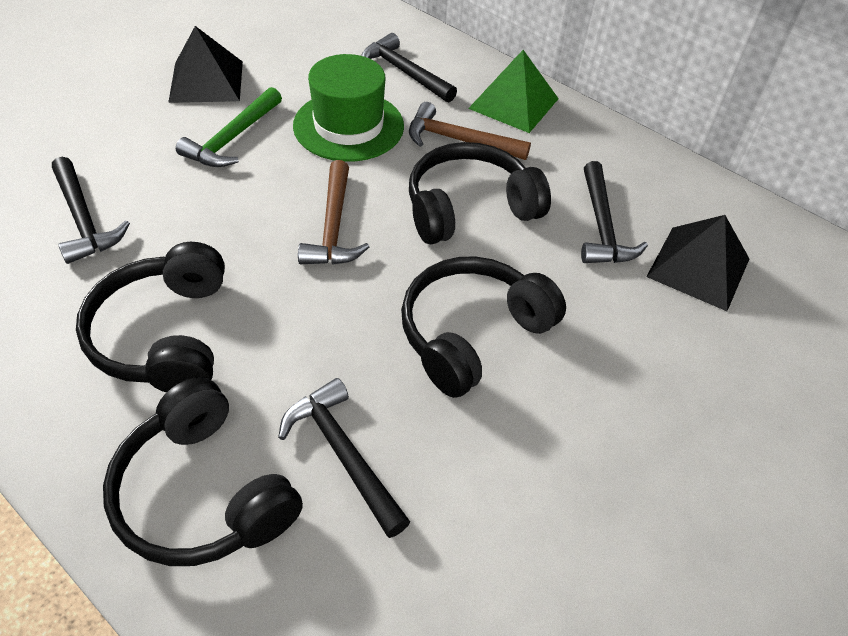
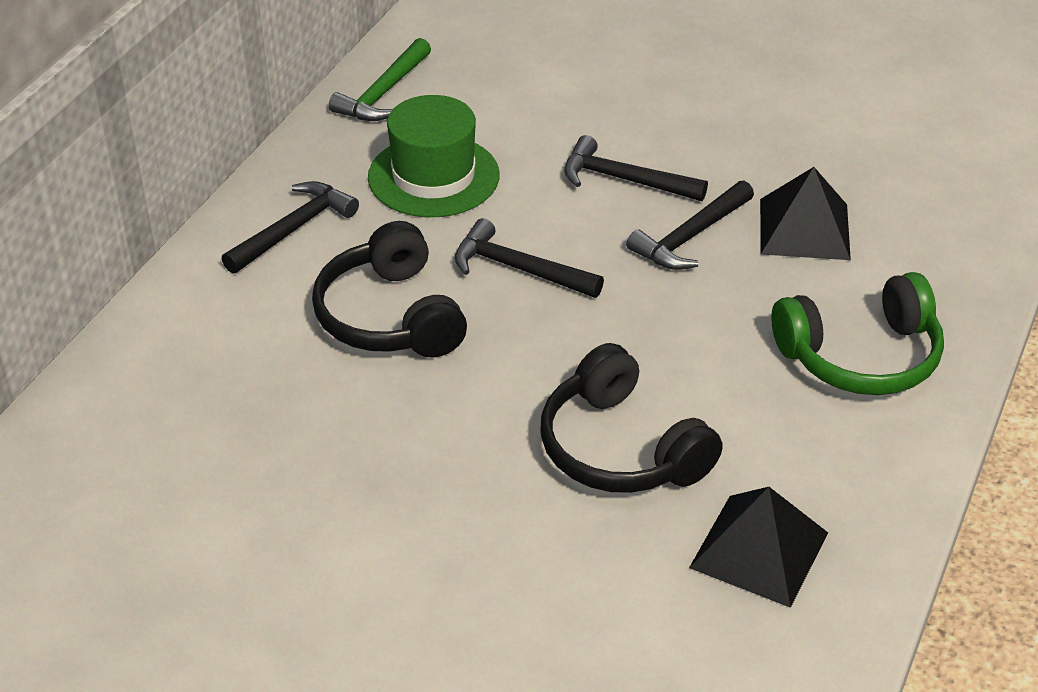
black headphones: 4 -> 2
brown hammer: 2 -> 0
green headphones: 0 -> 1
green pyramid: 1 -> 0

